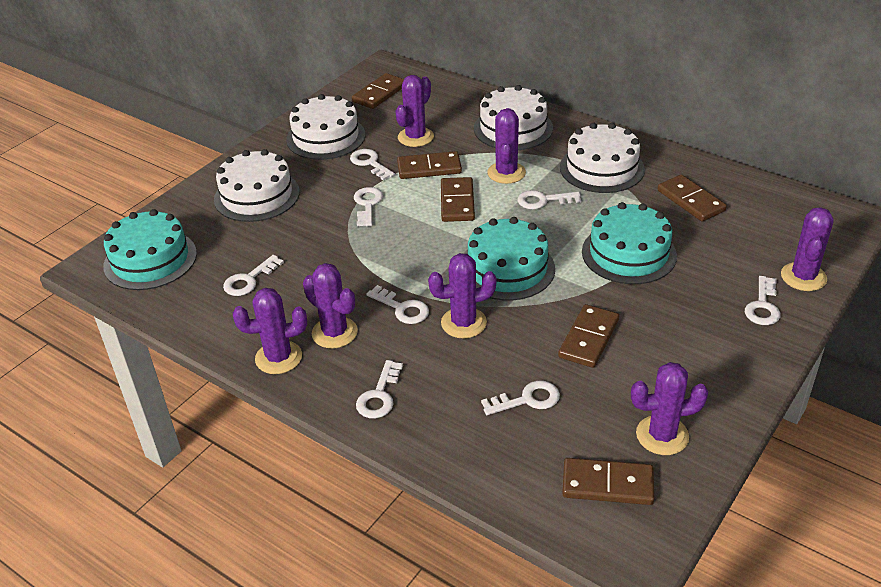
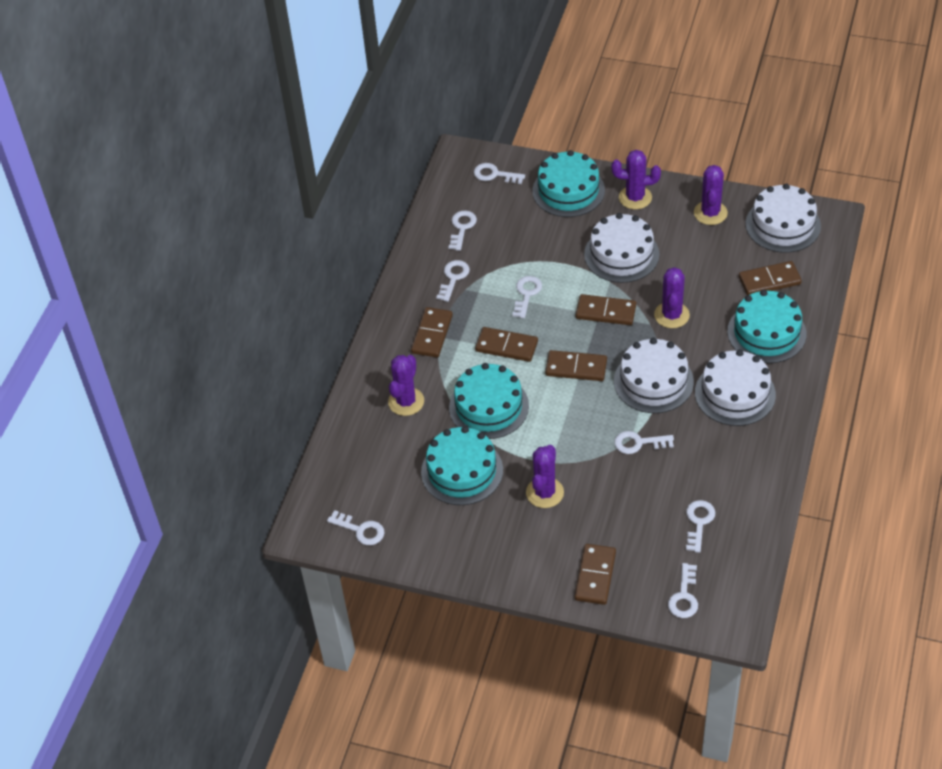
purple cactus: 7 -> 5
turquoise cake: 3 -> 4

